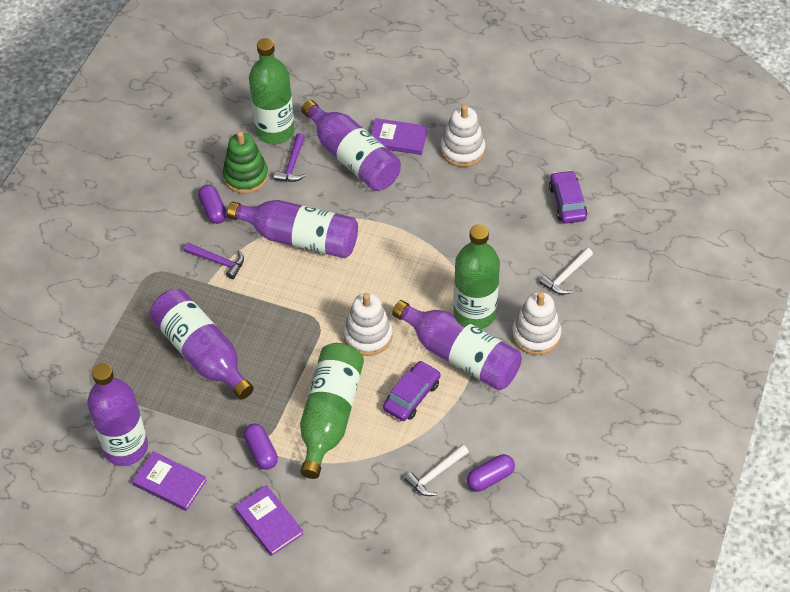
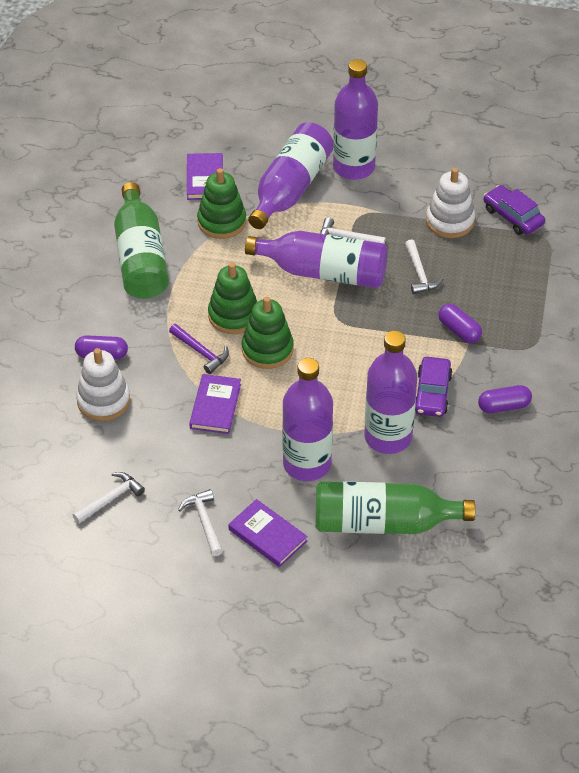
green bottle: 3 -> 2
green stacking toy: 1 -> 3
purple hammer: 2 -> 1
white hammer: 2 -> 4
white stacking toy: 3 -> 2

